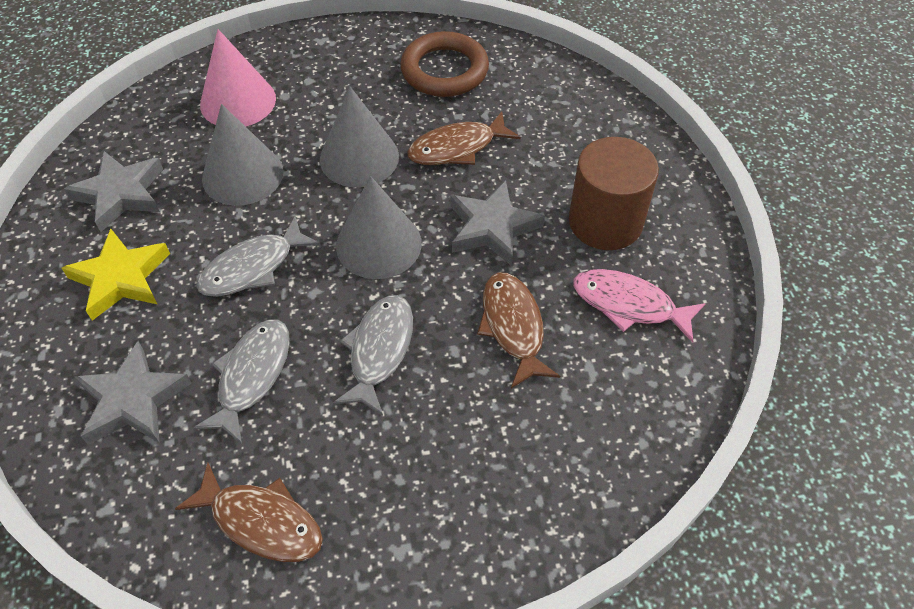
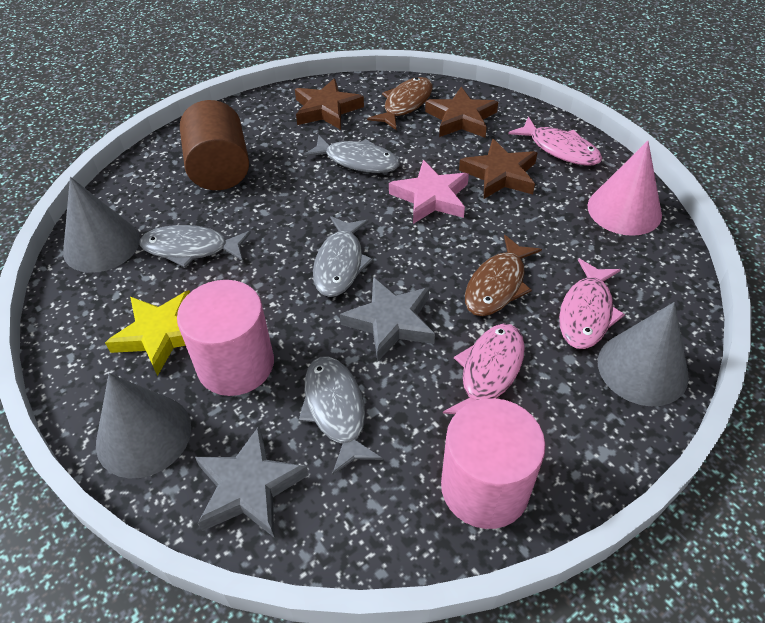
brown fish: 3 -> 2
brown ring: 1 -> 0
brown star: 0 -> 3
grey fish: 3 -> 4
grey star: 3 -> 2
pink cylinder: 0 -> 2
pink fish: 1 -> 3
pink star: 0 -> 1

